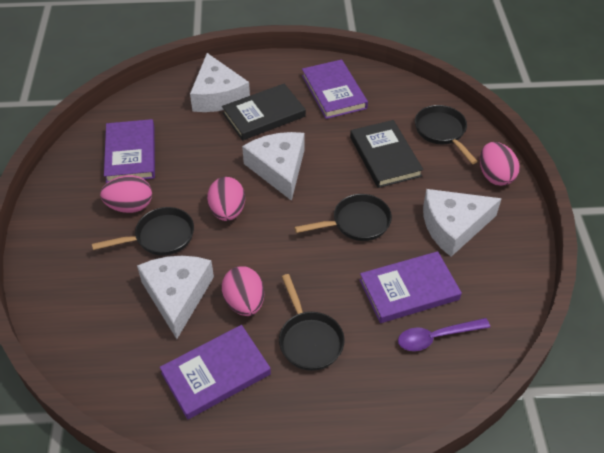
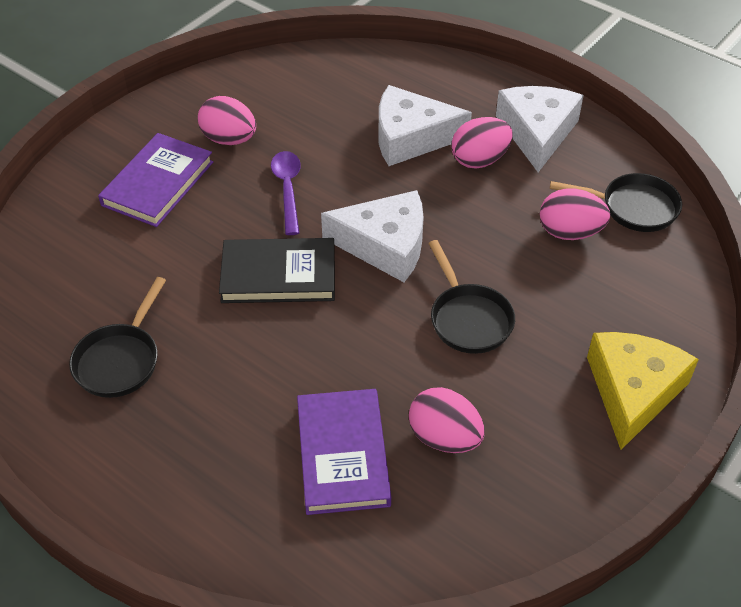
black book: 2 -> 1
black pan: 4 -> 3
purple book: 4 -> 2
white cheese: 4 -> 3
yellow cheese: 0 -> 1

